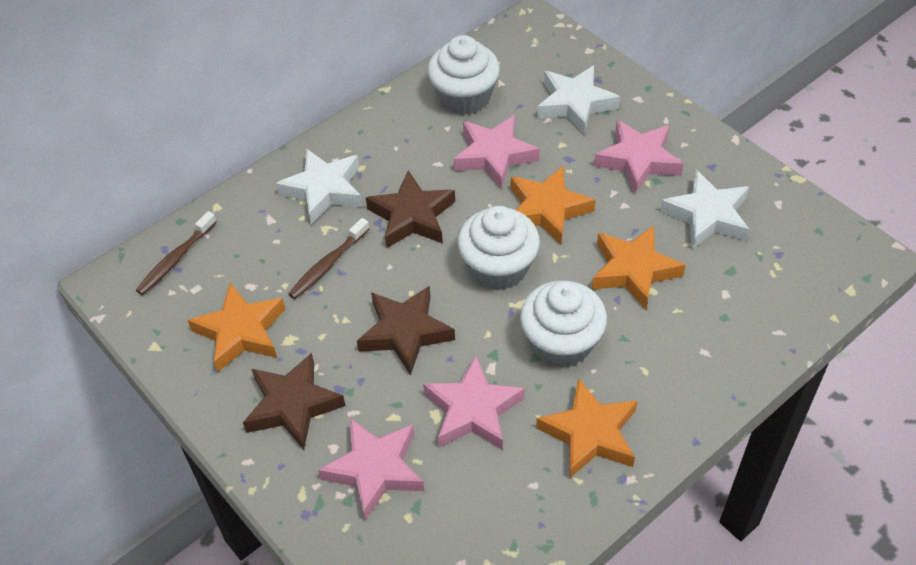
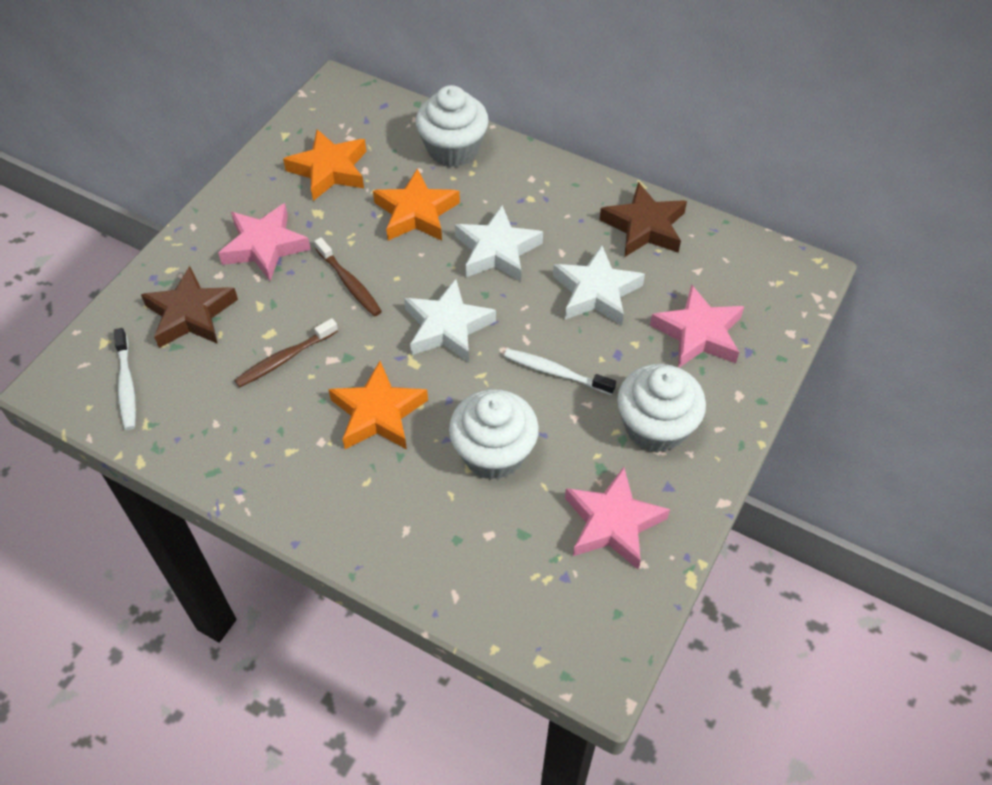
brown star: 3 -> 2
orange star: 4 -> 3
pink star: 4 -> 3
white toothbrush: 0 -> 2

